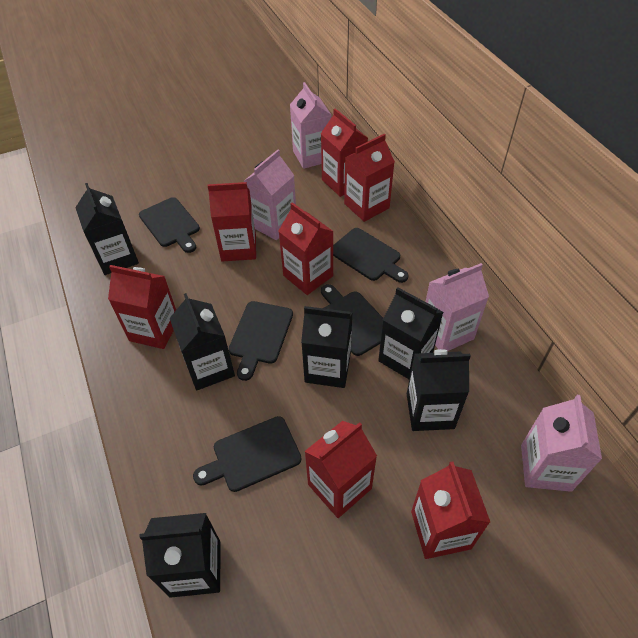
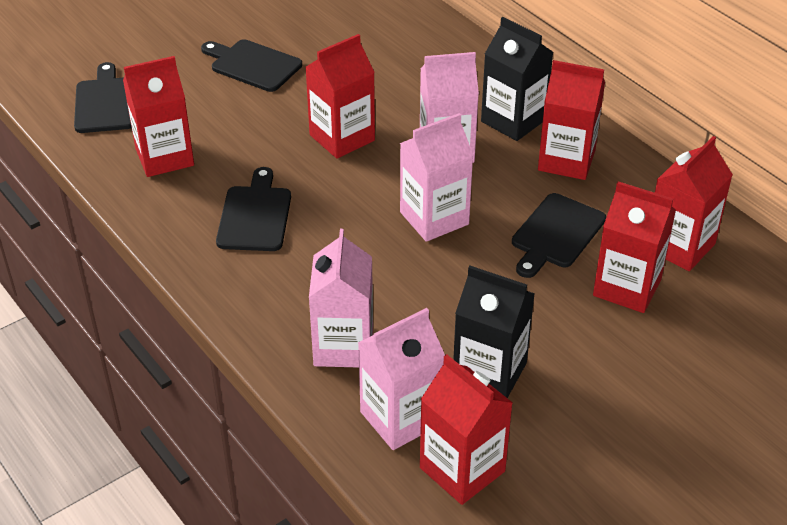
black carton: 6 -> 2
black cutting board: 5 -> 4
red carton: 7 -> 6

